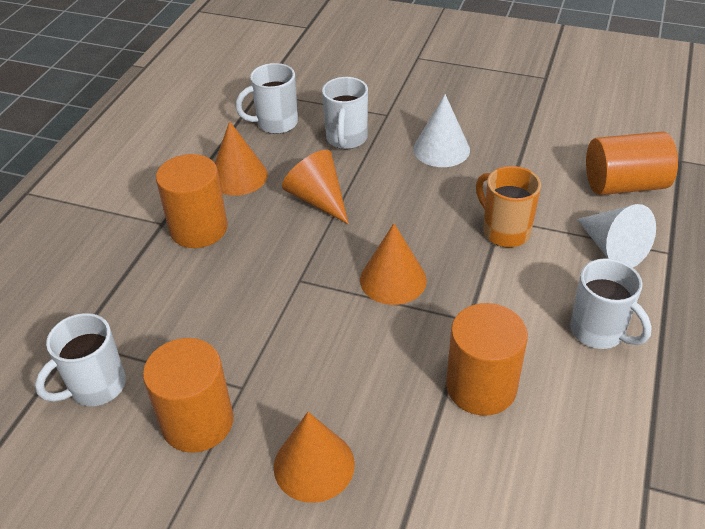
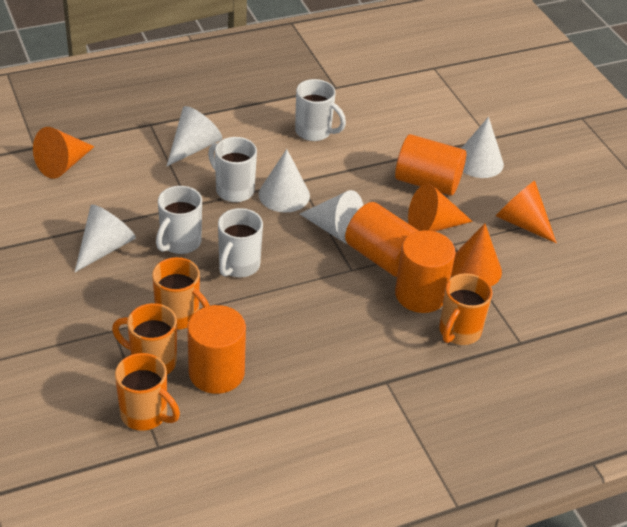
orange mug: 1 -> 4
white cone: 2 -> 5

